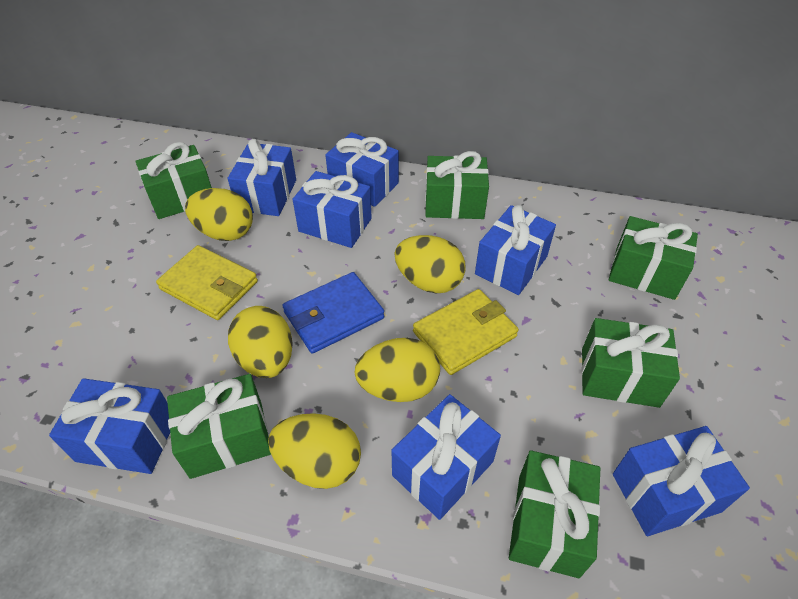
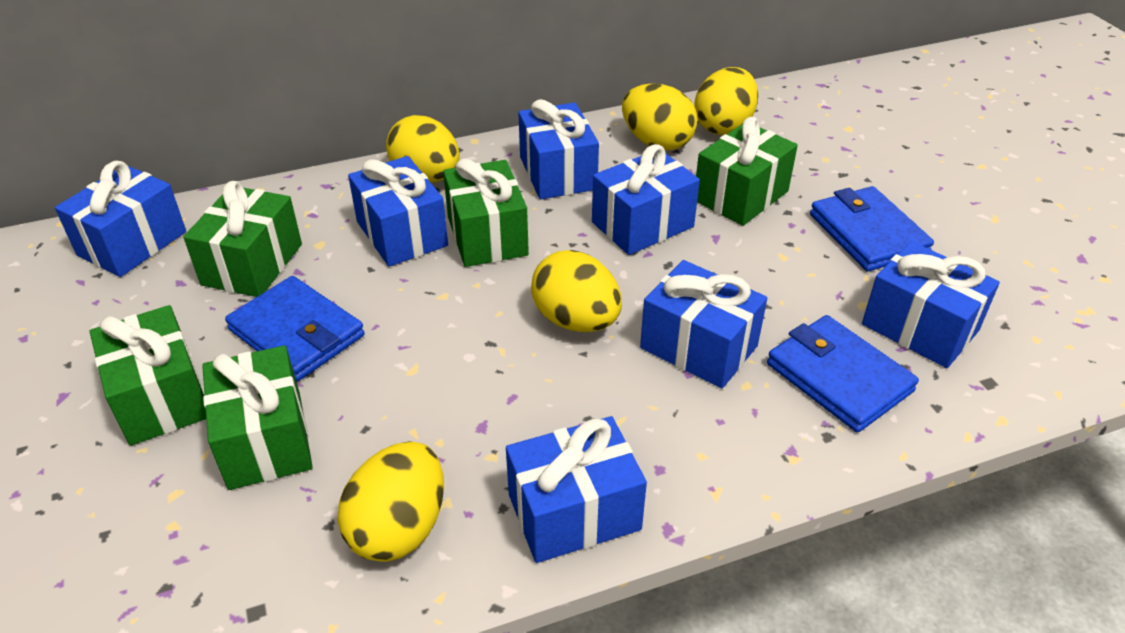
blue wallet: 1 -> 3
green gift: 6 -> 5
yellow wallet: 2 -> 0

